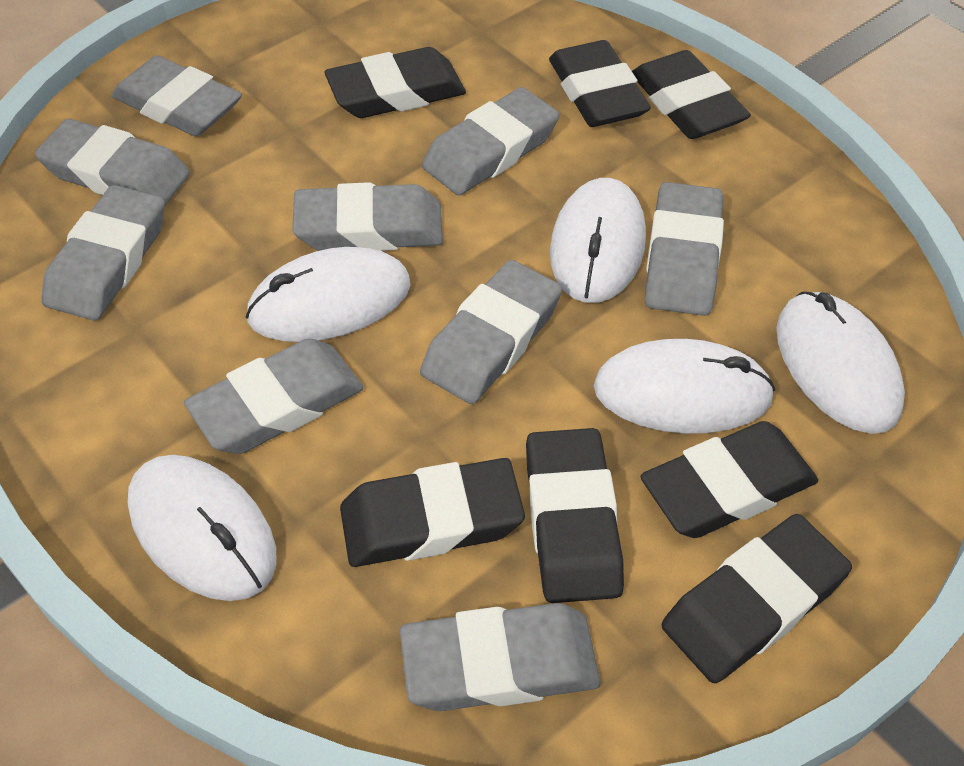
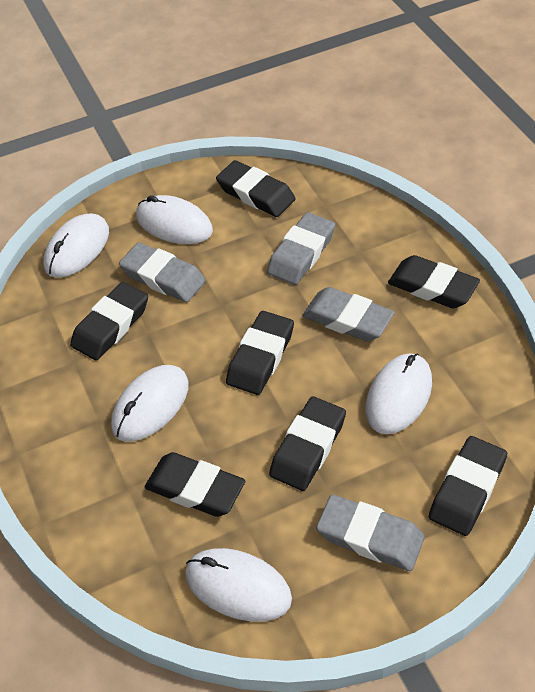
grey eraser: 9 -> 4

